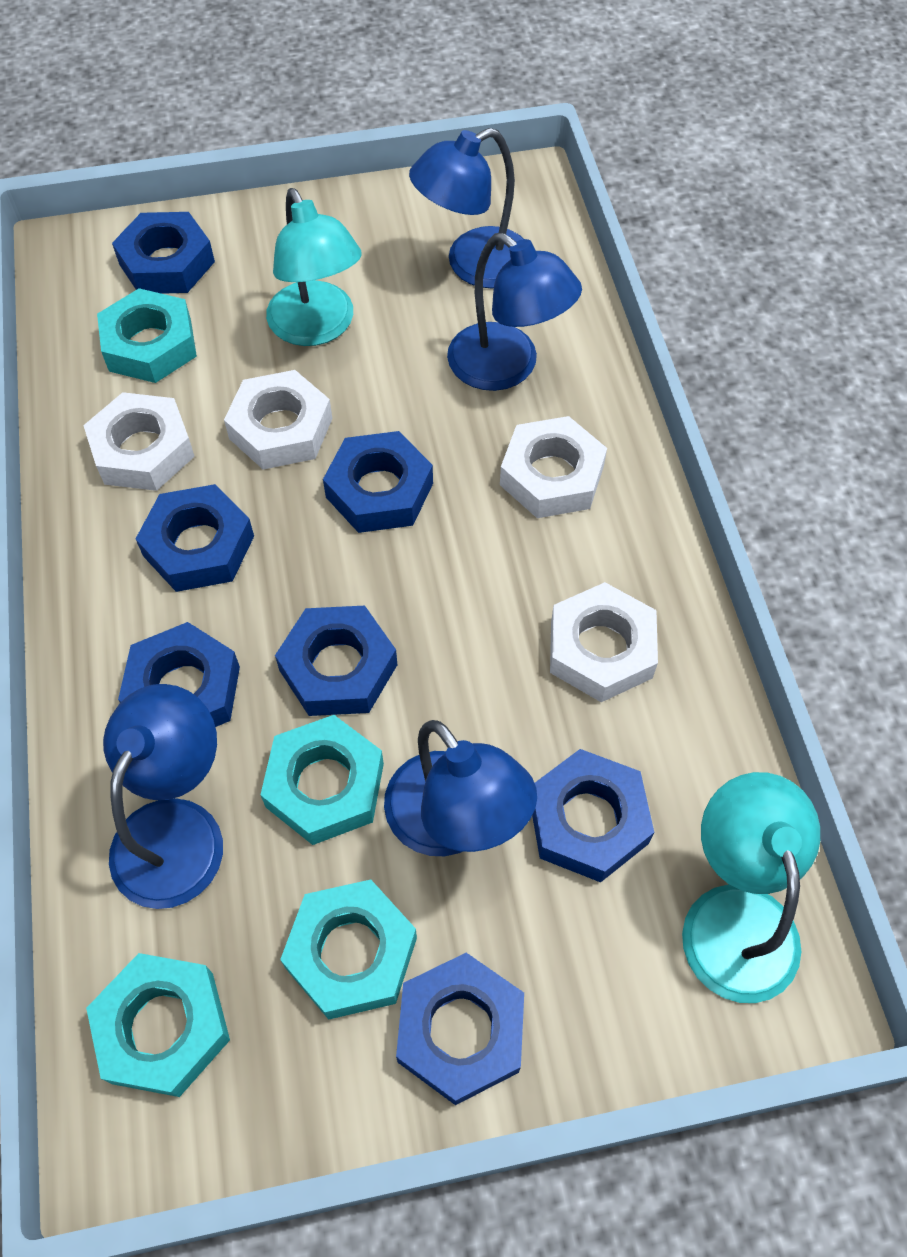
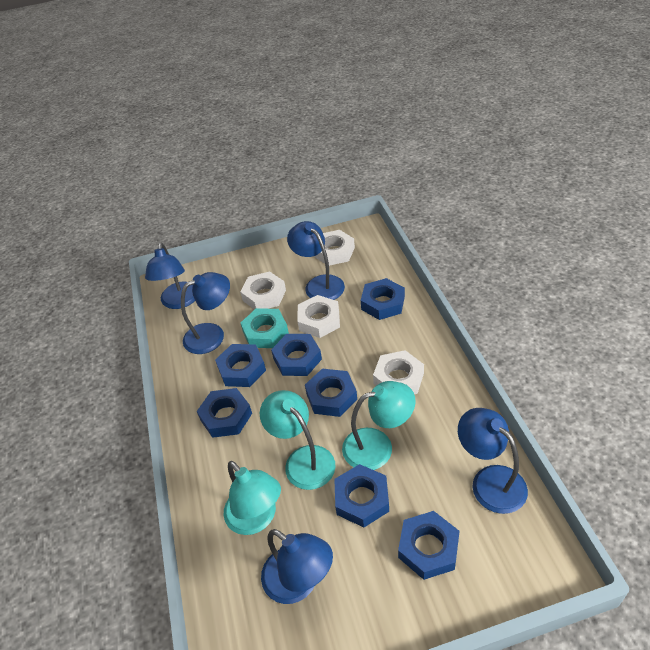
blue lamp: 4 -> 5
turquoise lamp: 2 -> 3
turquoise nut: 4 -> 1

